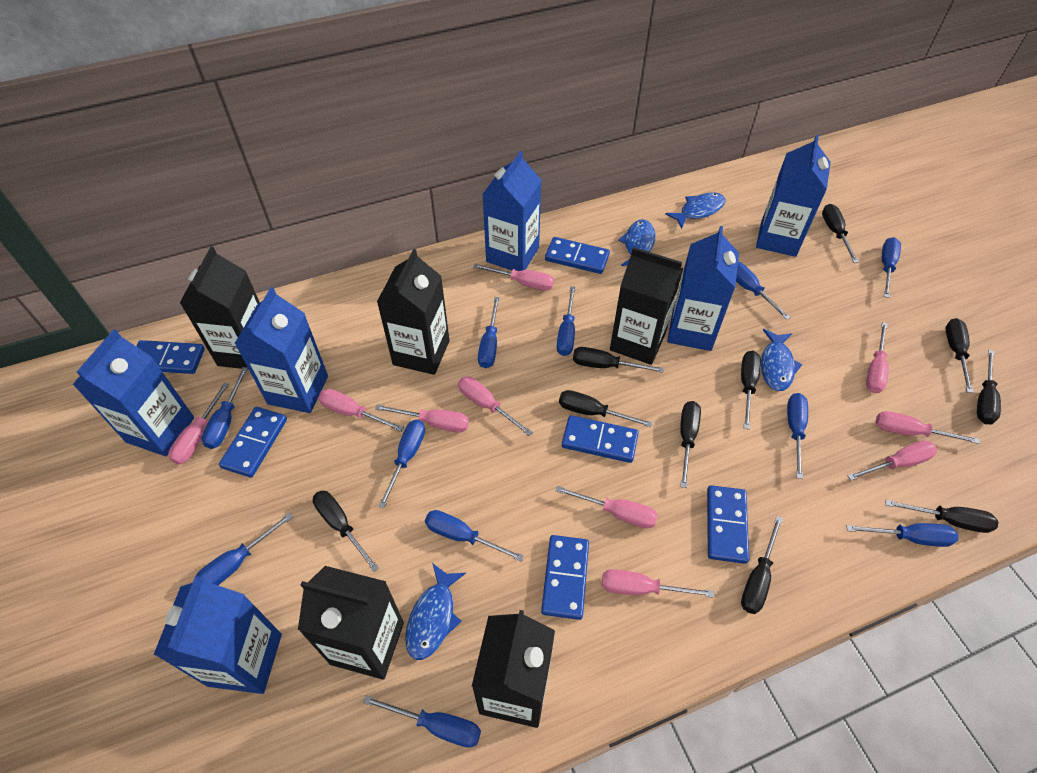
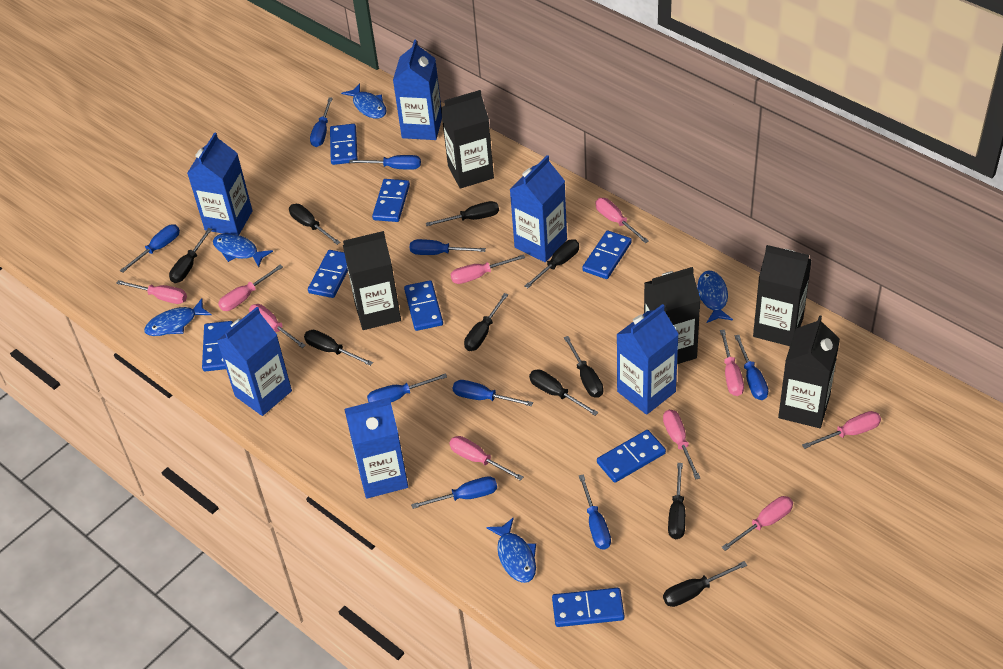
blue domino: 6 -> 8
blue fish: 4 -> 5
blue screwdriver: 11 -> 9

